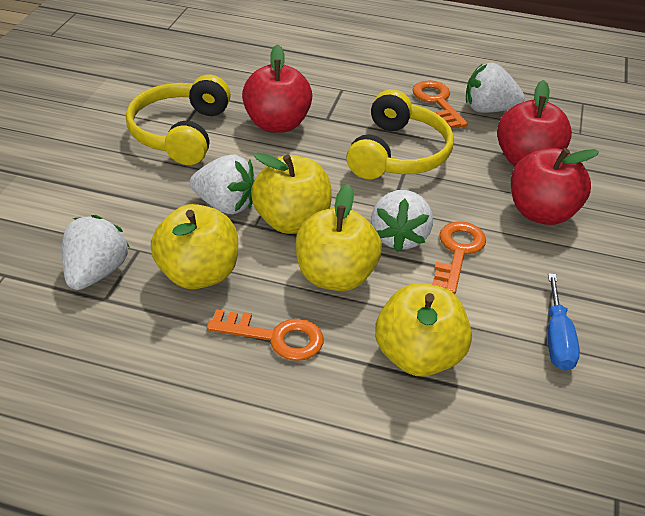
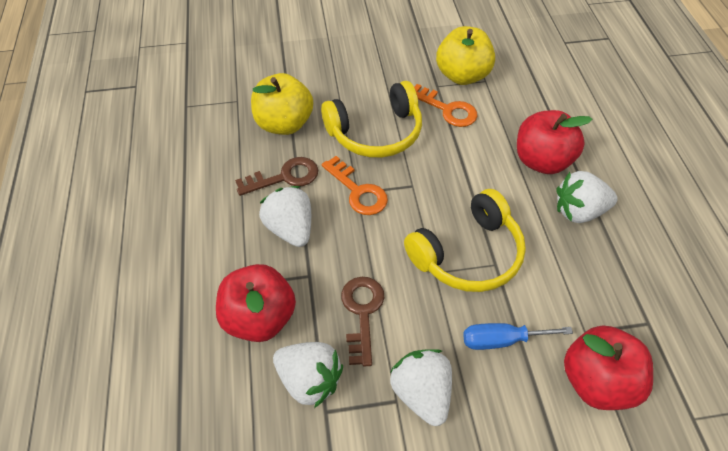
brown key: 0 -> 2
orange key: 3 -> 2
yellow apple: 4 -> 2

